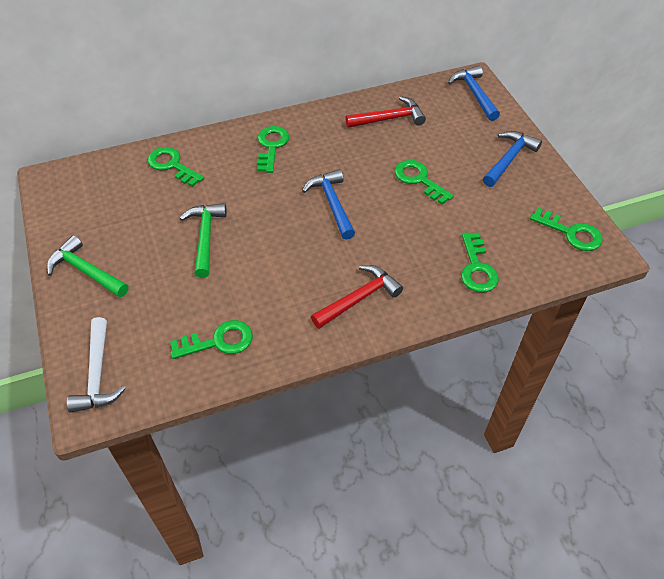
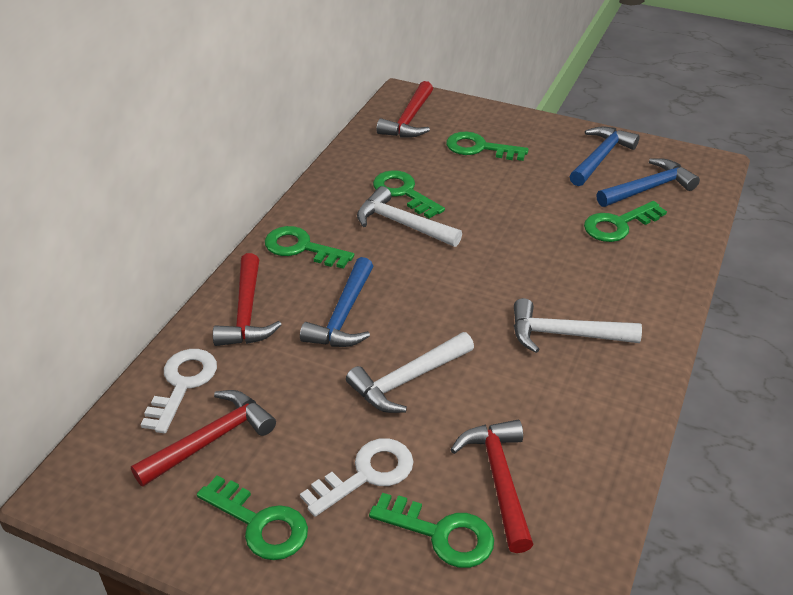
green hammer: 2 -> 0
red hammer: 2 -> 4
white hammer: 1 -> 3
white key: 0 -> 2

